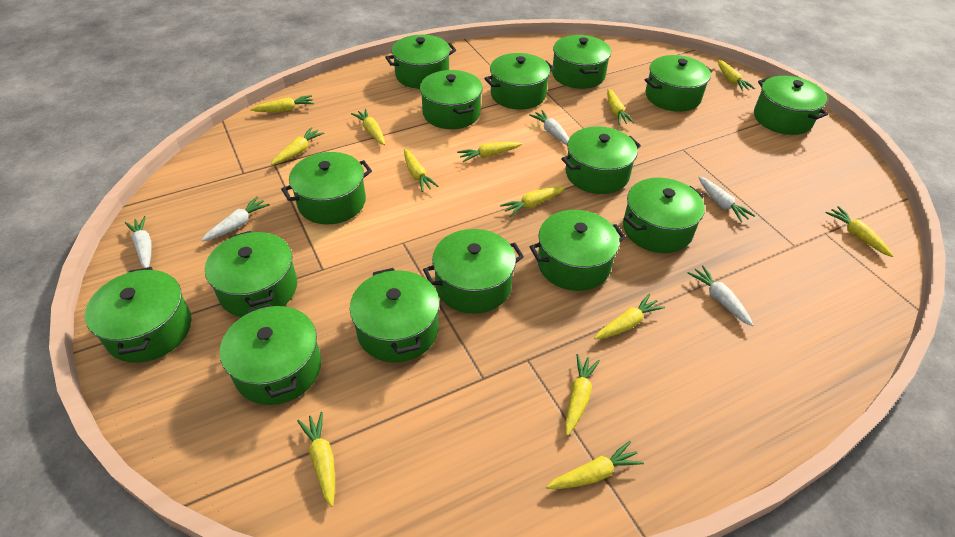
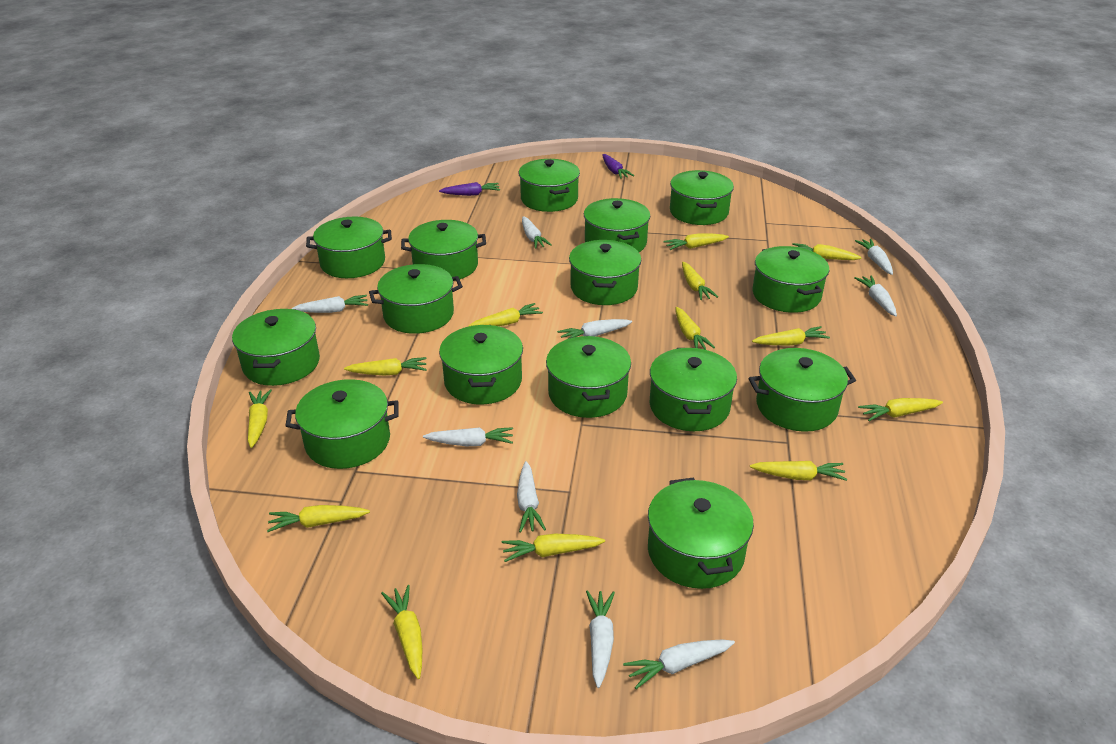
purple carrot: 0 -> 2
white carrot: 5 -> 9

